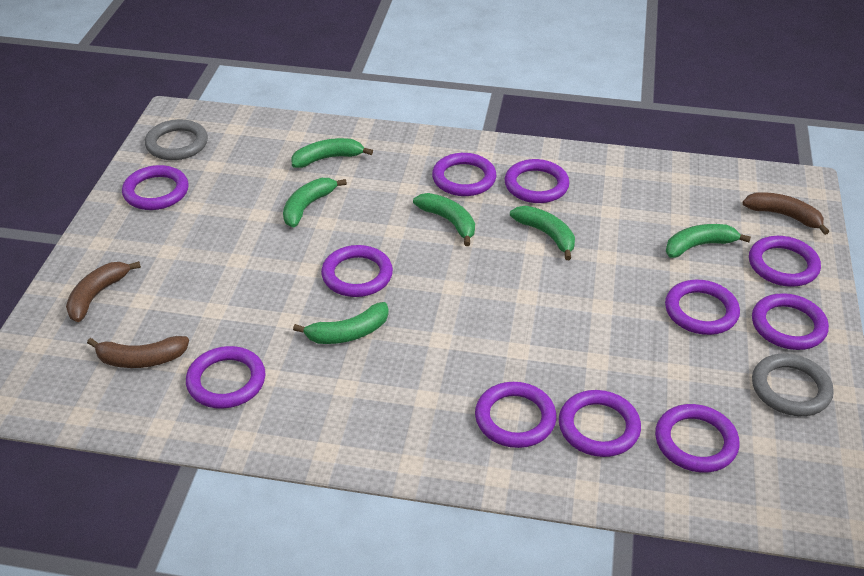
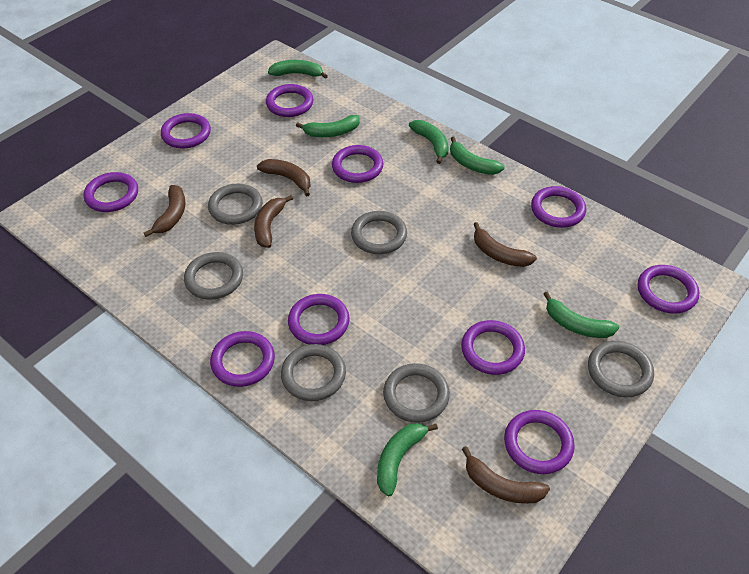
brown banana: 3 -> 5
grey ring: 2 -> 6
purple ring: 11 -> 10

